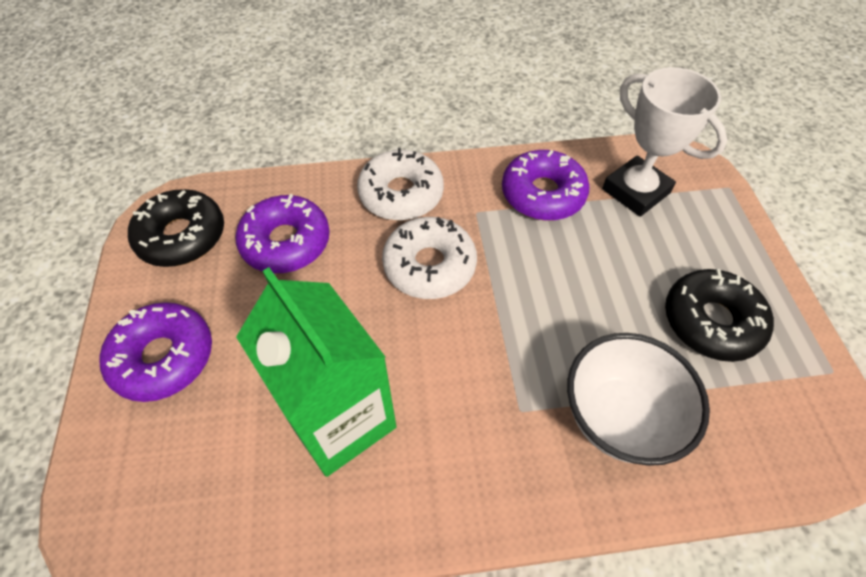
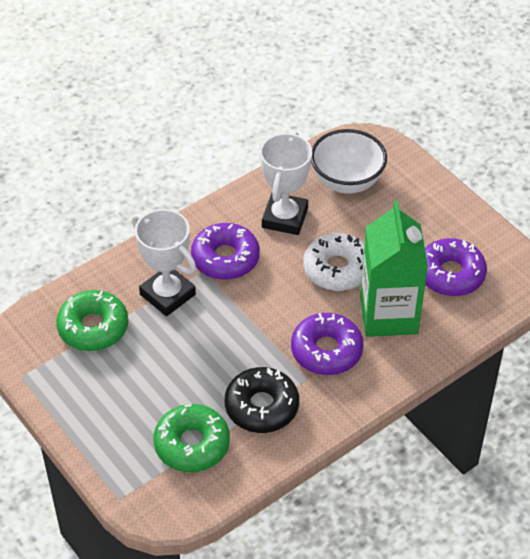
black donut: 2 -> 1
green donut: 0 -> 2
white donut: 2 -> 1
white trophy: 1 -> 2

